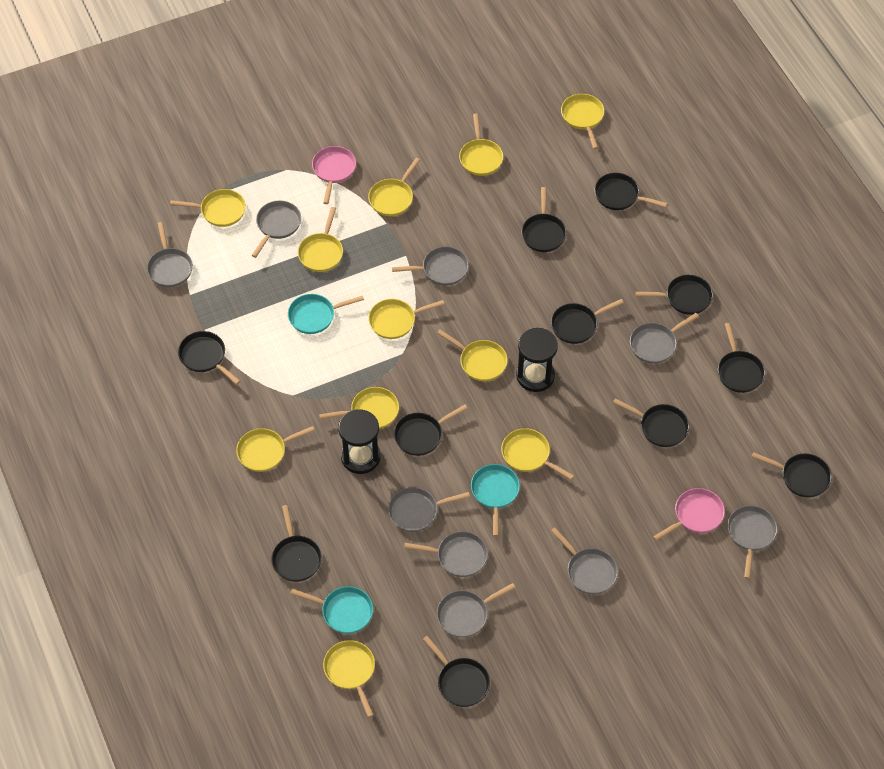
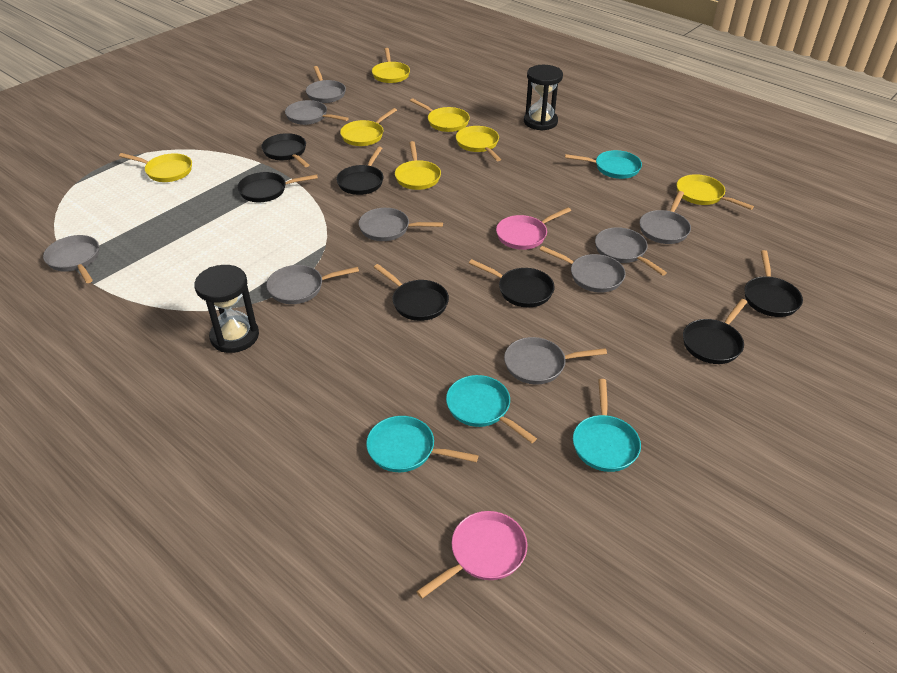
black pan: 11 -> 7
turquoise pan: 3 -> 4
yellow pan: 11 -> 7

